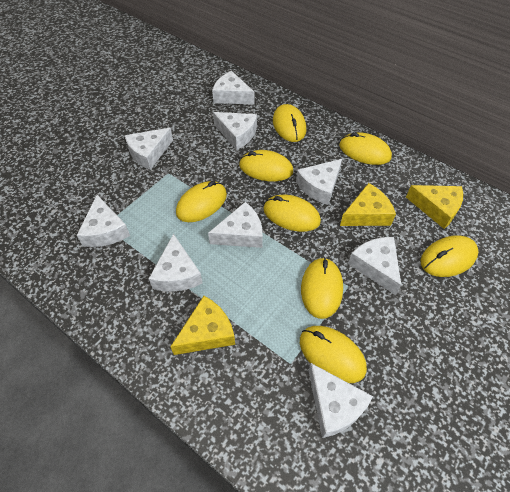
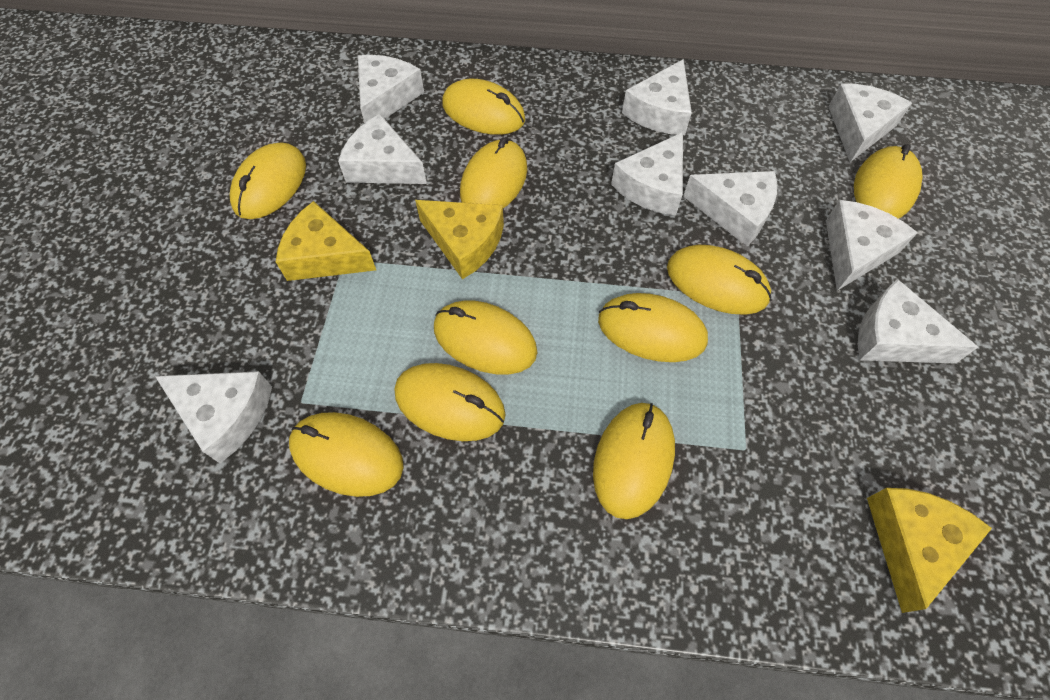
yellow mouse: 8 -> 10

